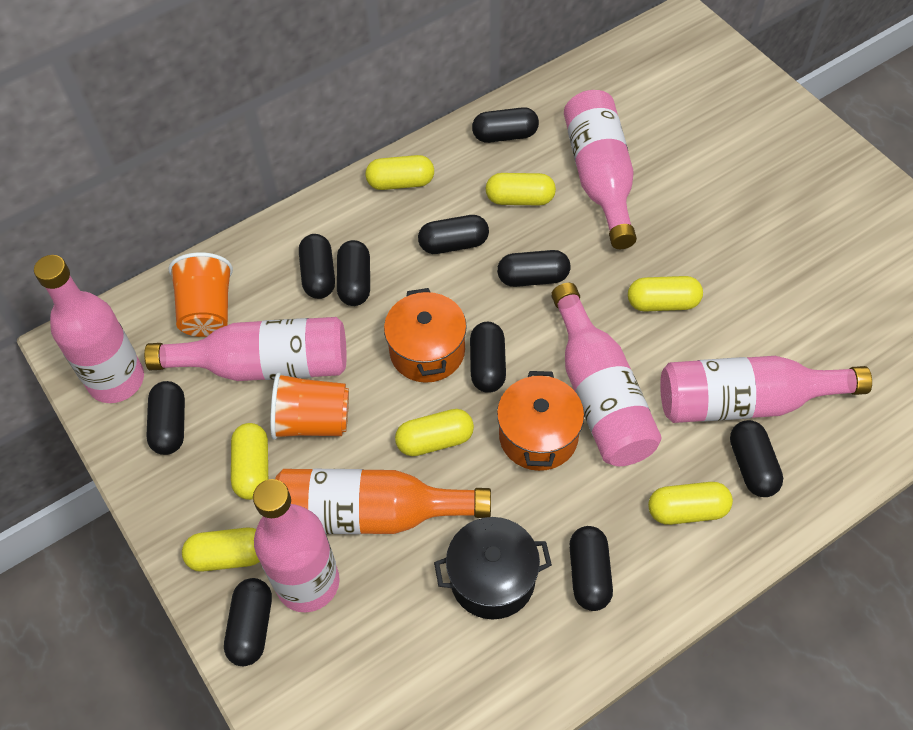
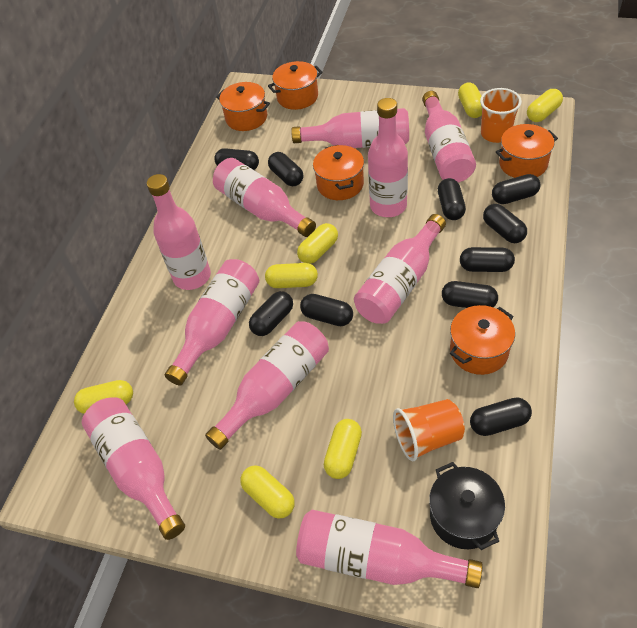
orange bottle: 1 -> 0
orange pot: 2 -> 5
pink bottle: 6 -> 10

